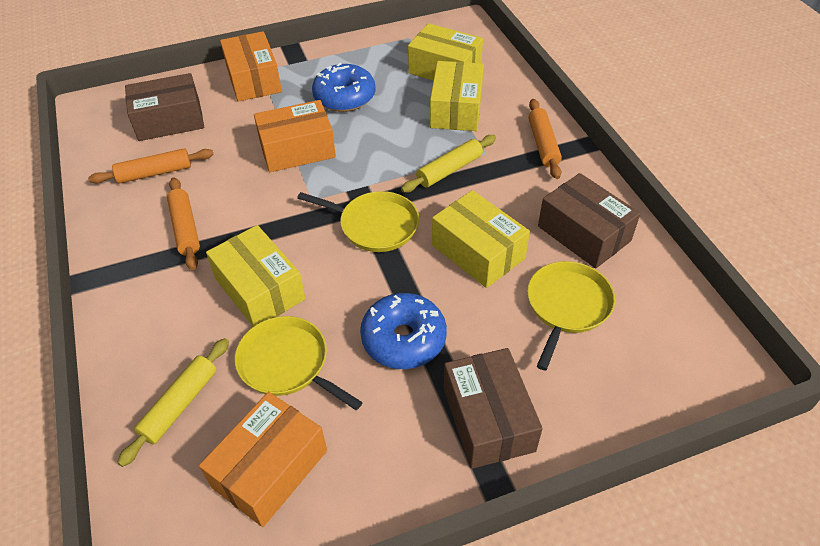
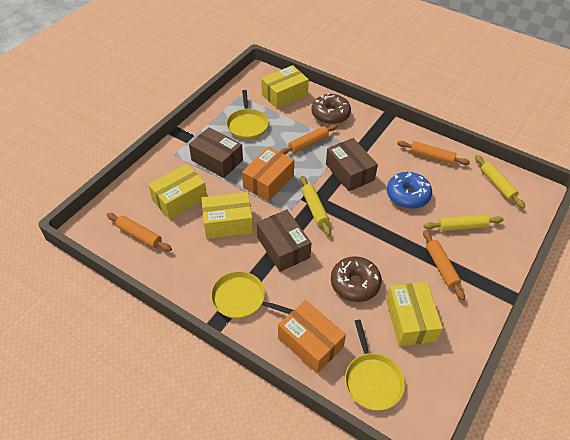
blue donut: 2 -> 1
brown donut: 0 -> 2
orange box: 3 -> 2
orange rolling pin: 3 -> 4
yellow rolling pin: 2 -> 3

